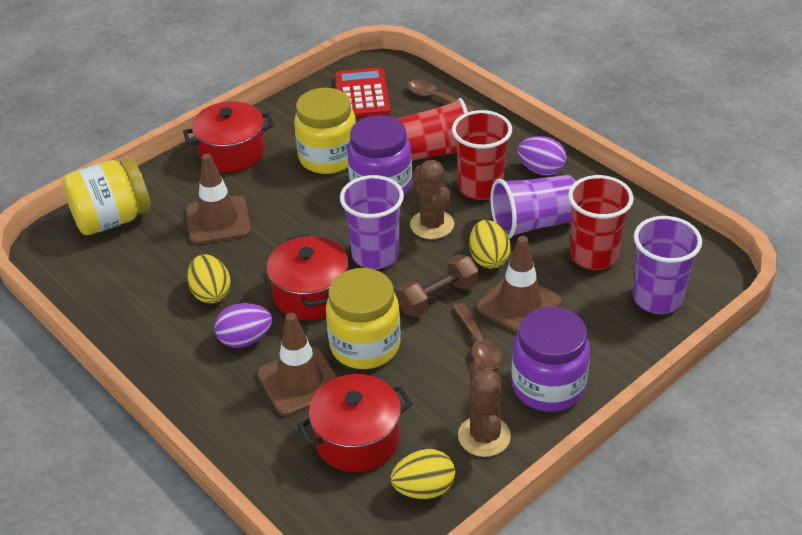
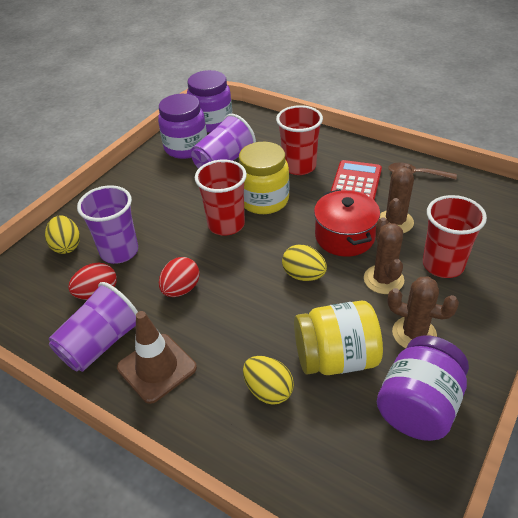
brown cactus: 2 -> 3
brown dumbbell: 1 -> 0
brown spoon: 2 -> 1
brown traffic cone: 3 -> 1
purple egg: 2 -> 0
purple jar: 2 -> 3
red egg: 0 -> 2
red pot: 3 -> 1
yellow jar: 3 -> 2

